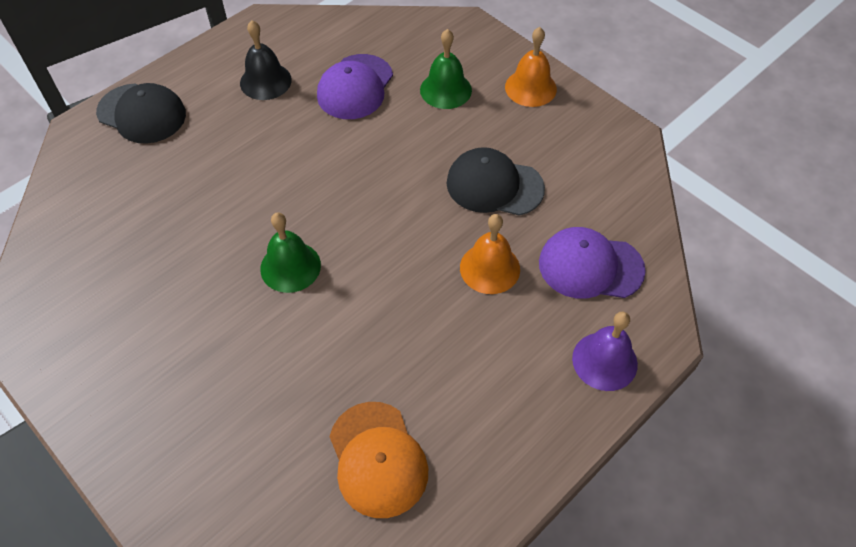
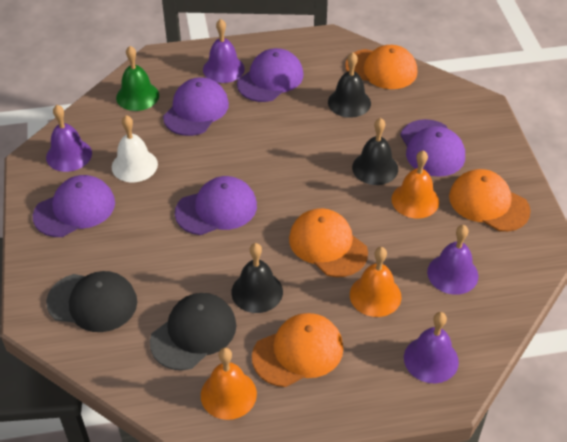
black bell: 1 -> 3
green bell: 2 -> 1
orange bell: 2 -> 3
orange cap: 1 -> 4
purple bell: 1 -> 4
purple cap: 2 -> 5
white bell: 0 -> 1

